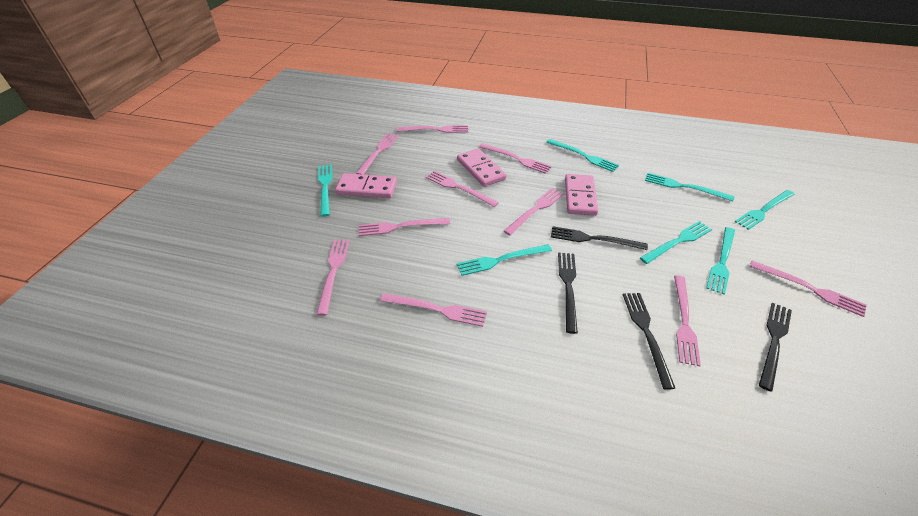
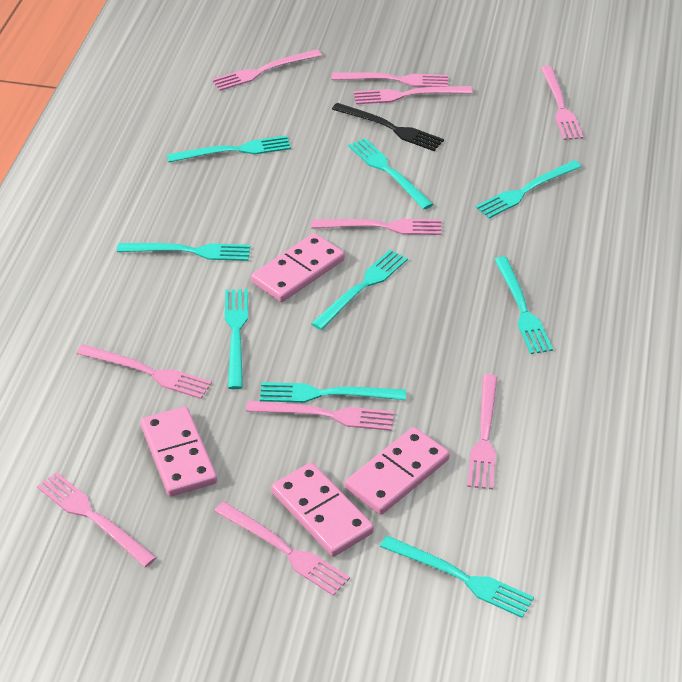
black fork: 4 -> 1
pink domino: 3 -> 4
turquoise fork: 7 -> 9

